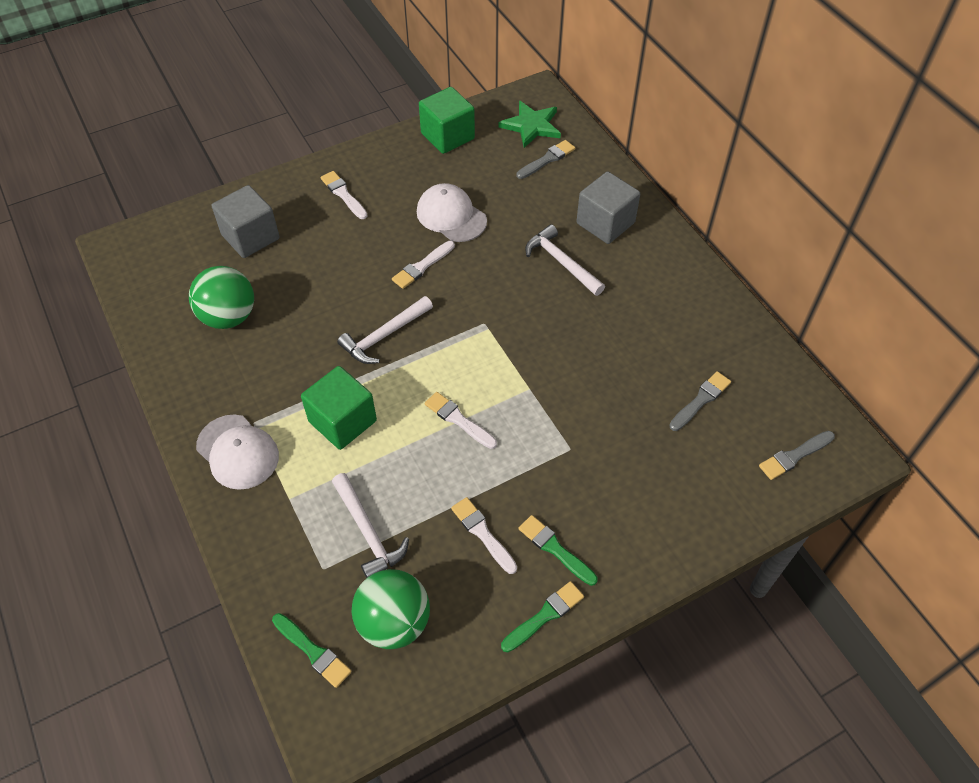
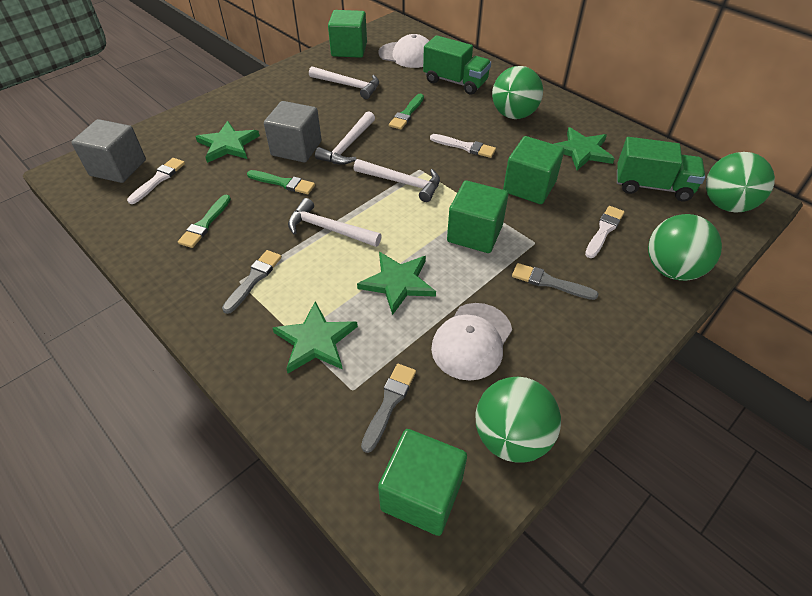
green ball: 2 -> 4
green cube: 2 -> 4
green star: 1 -> 4
green truck: 0 -> 2
white brush: 4 -> 3
white hammer: 3 -> 4

